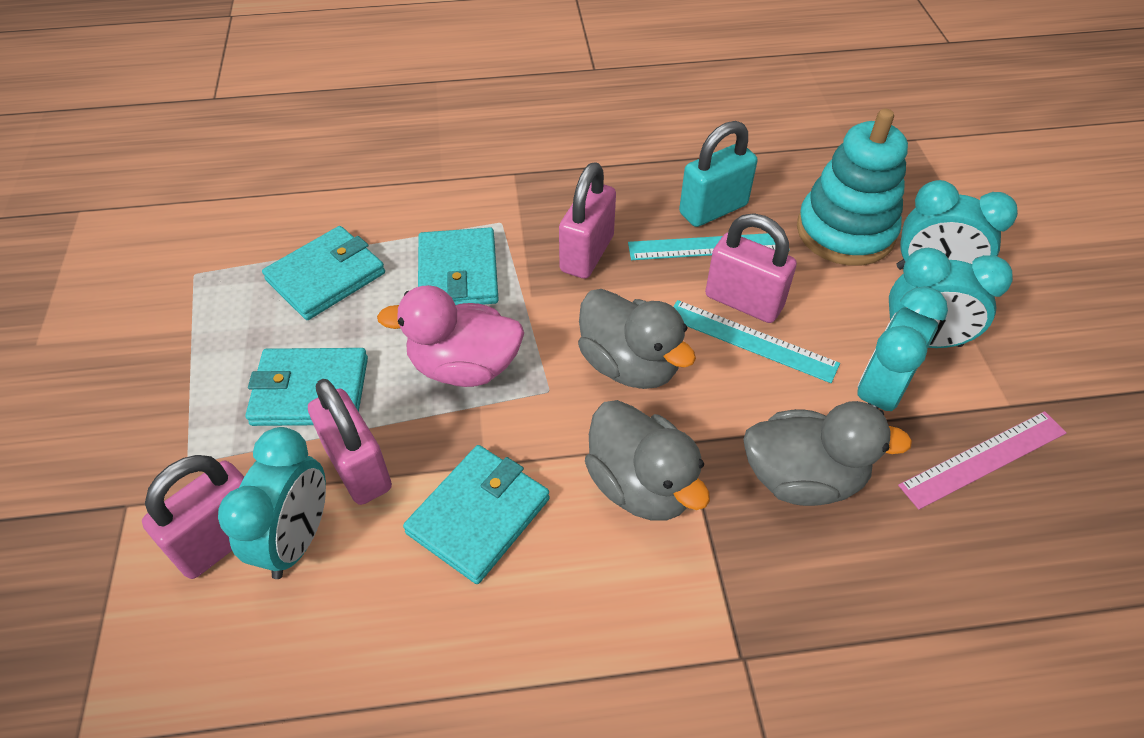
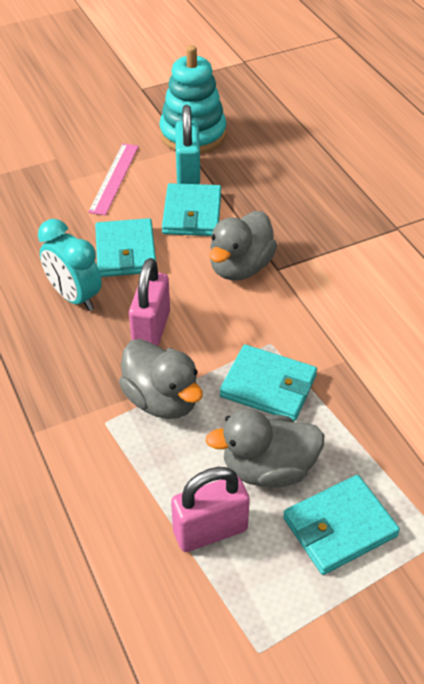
pink duck: 1 -> 0
pink padlock: 4 -> 2
turquoise clock: 4 -> 1
turquoise ruler: 2 -> 0

